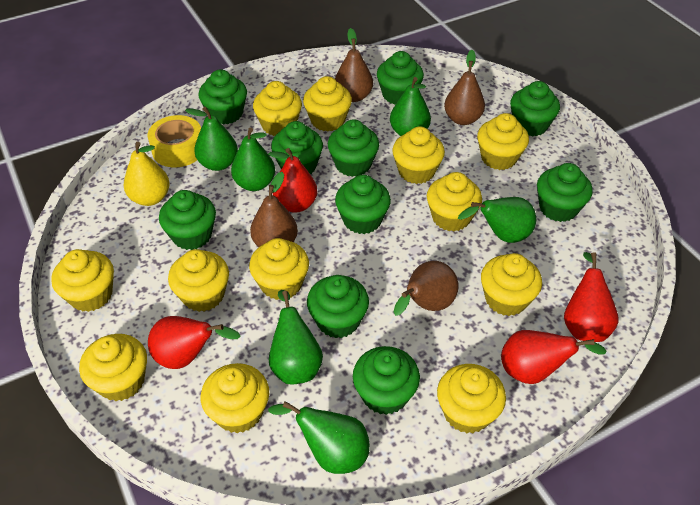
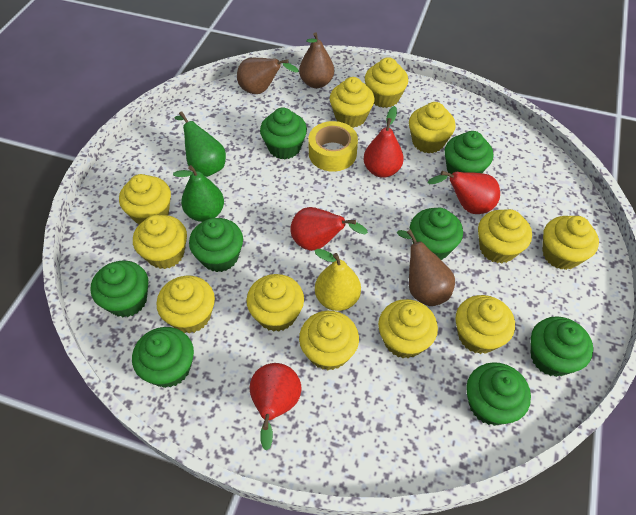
brown pear: 4 -> 3
green cupcake: 10 -> 8
green pear: 6 -> 2

